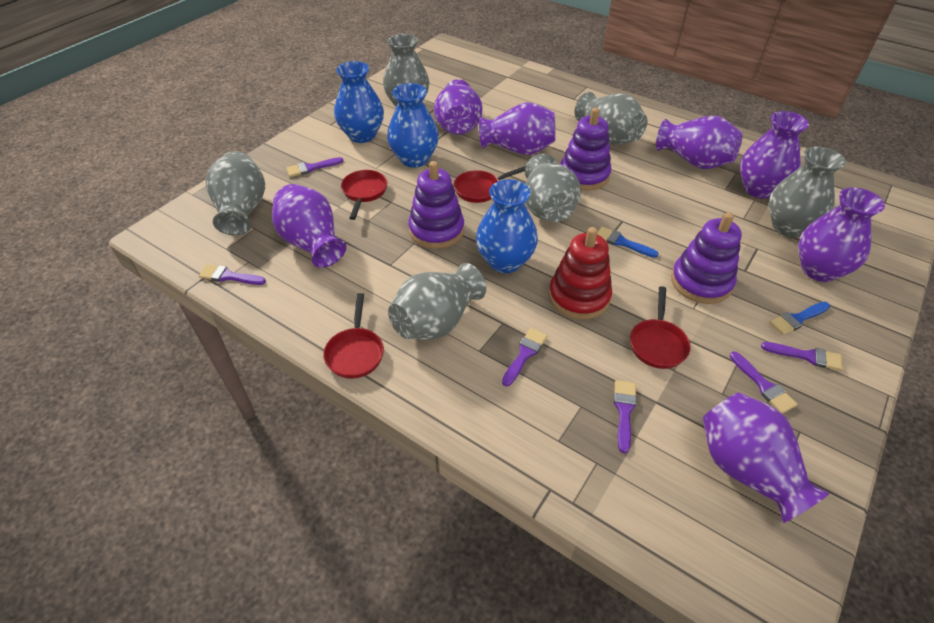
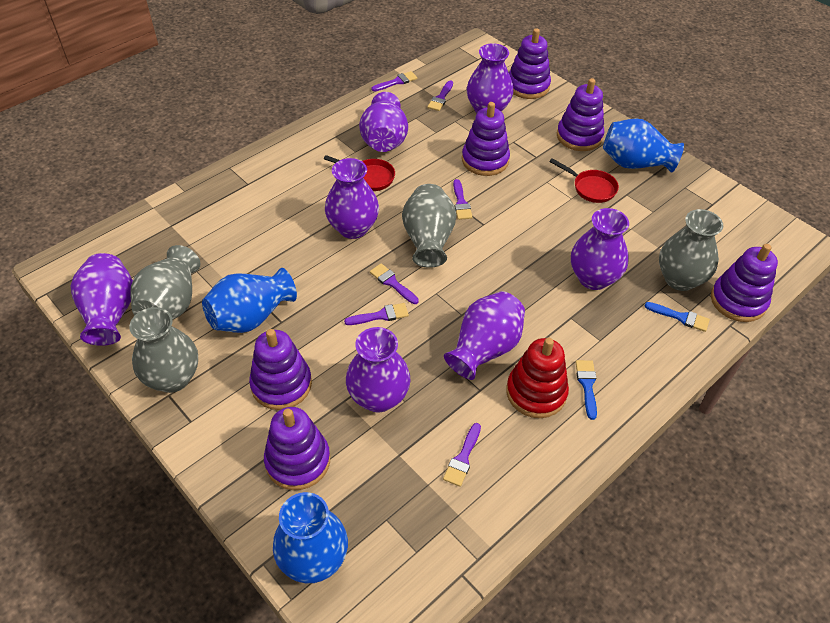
grey vase: 6 -> 4
purple stacking toy: 3 -> 6
red pan: 4 -> 2

